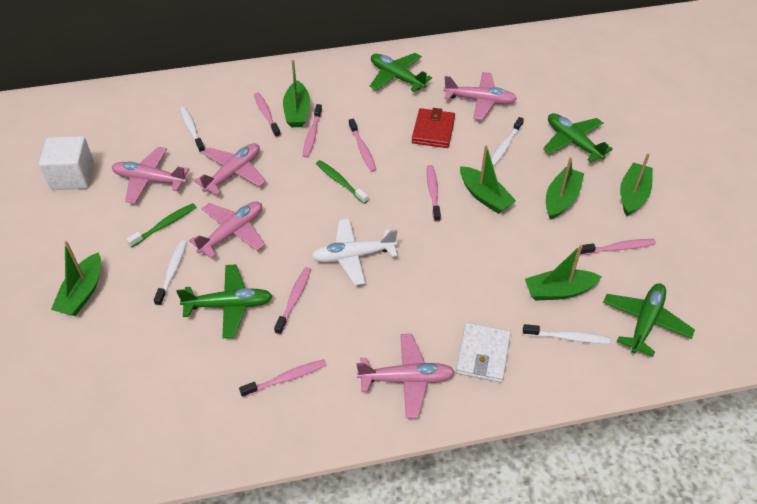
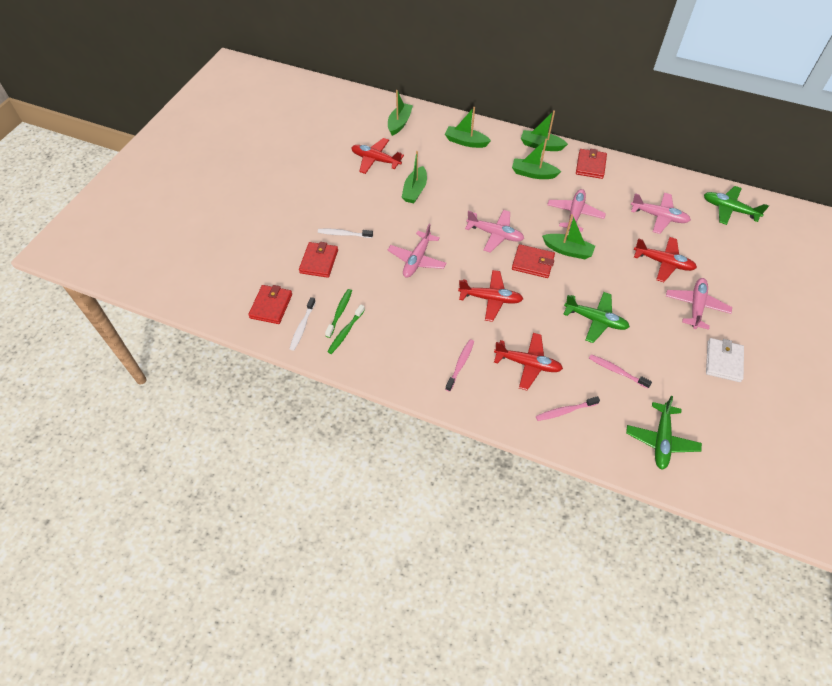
green plane: 4 -> 3
pink toothbrush: 7 -> 3
red plane: 0 -> 4
red wallet: 1 -> 4
white cube: 1 -> 0
white plane: 1 -> 0
white toothbrush: 4 -> 2

